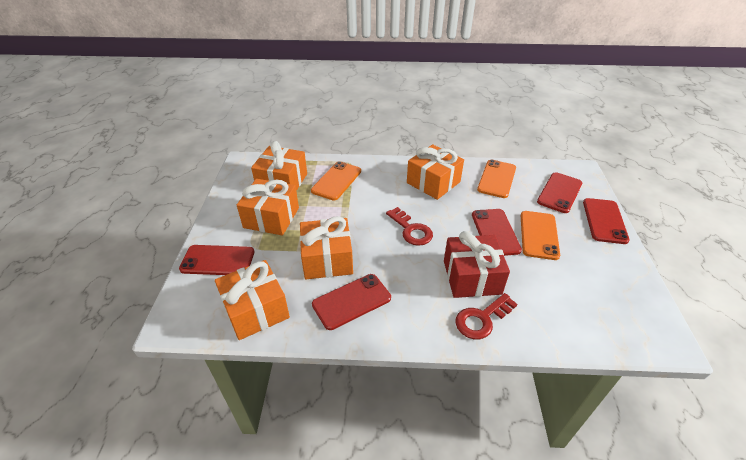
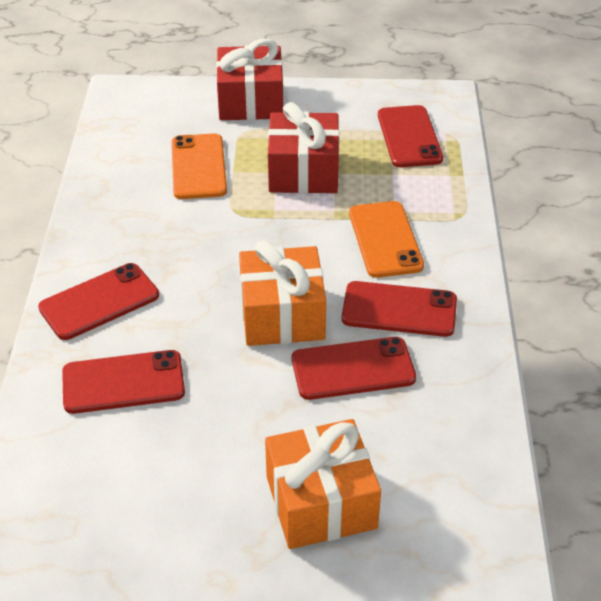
orange gift: 5 -> 2
orange phone: 3 -> 2
red gift: 1 -> 2
red key: 2 -> 0

